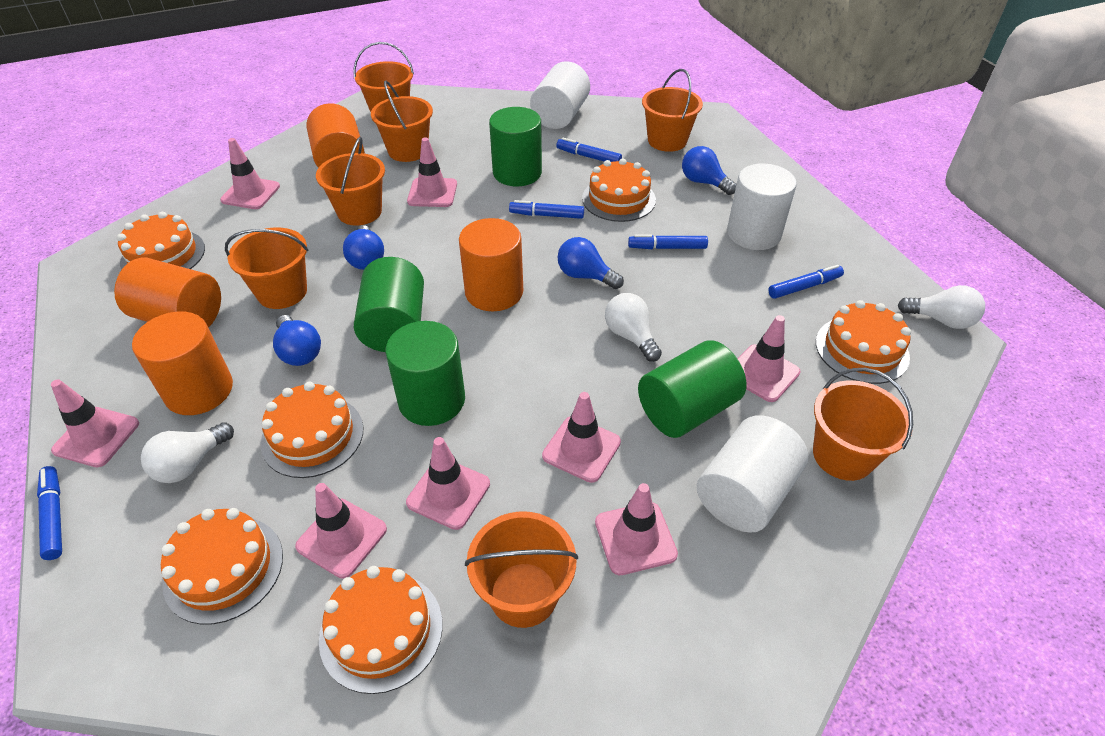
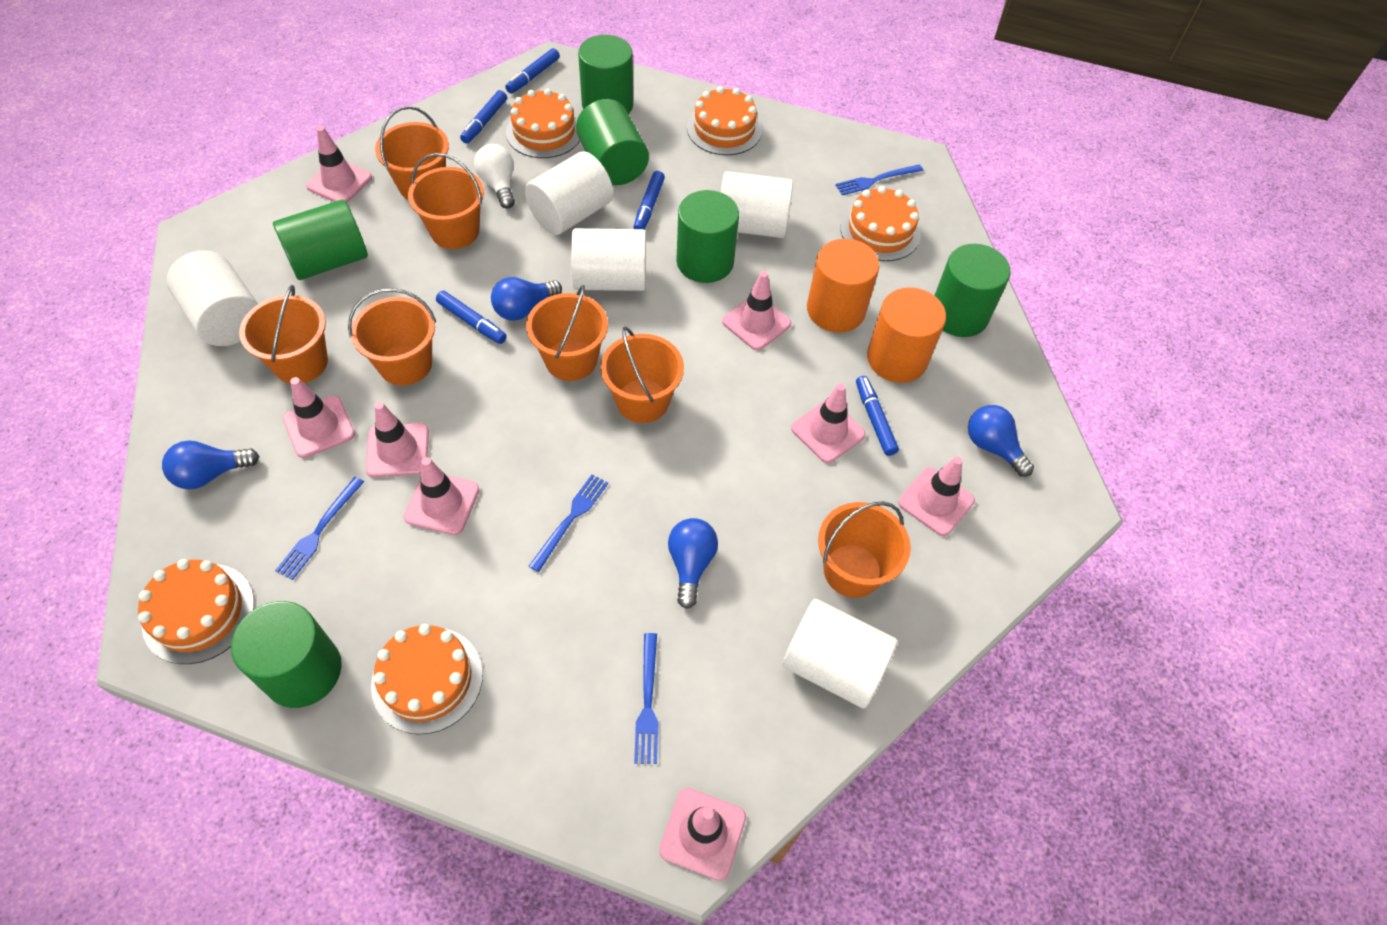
blue fork: 0 -> 4
green cylinder: 4 -> 6
orange cake: 6 -> 5
orange cylinder: 4 -> 2
white cylinder: 3 -> 5
white light bulb: 3 -> 1

